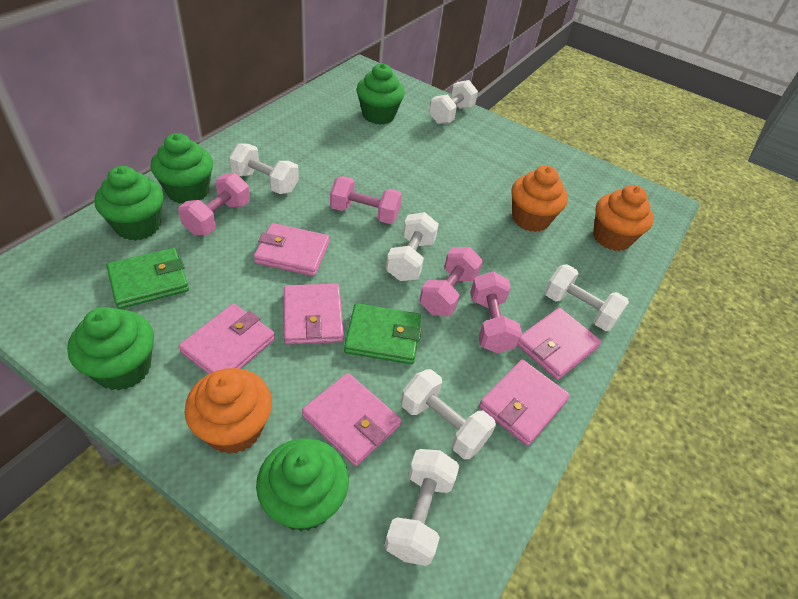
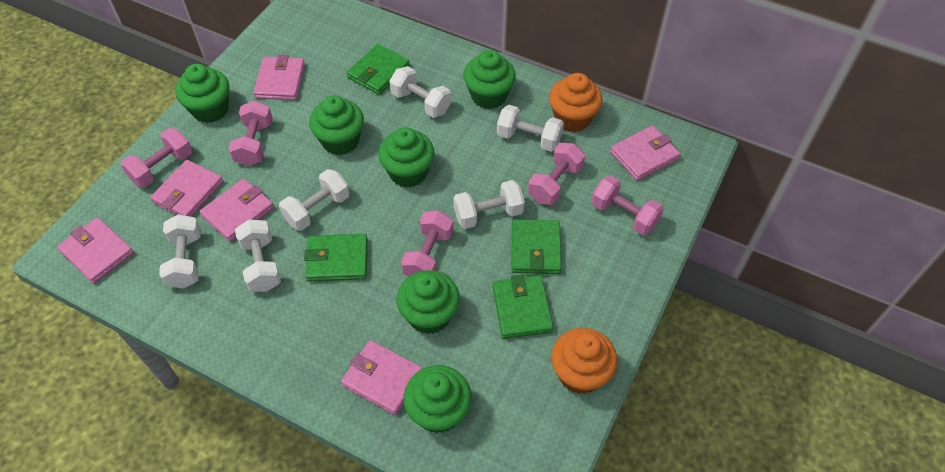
green cupcake: 5 -> 6
green wallet: 2 -> 4
orange cupcake: 3 -> 2
pink dumbbell: 4 -> 5

